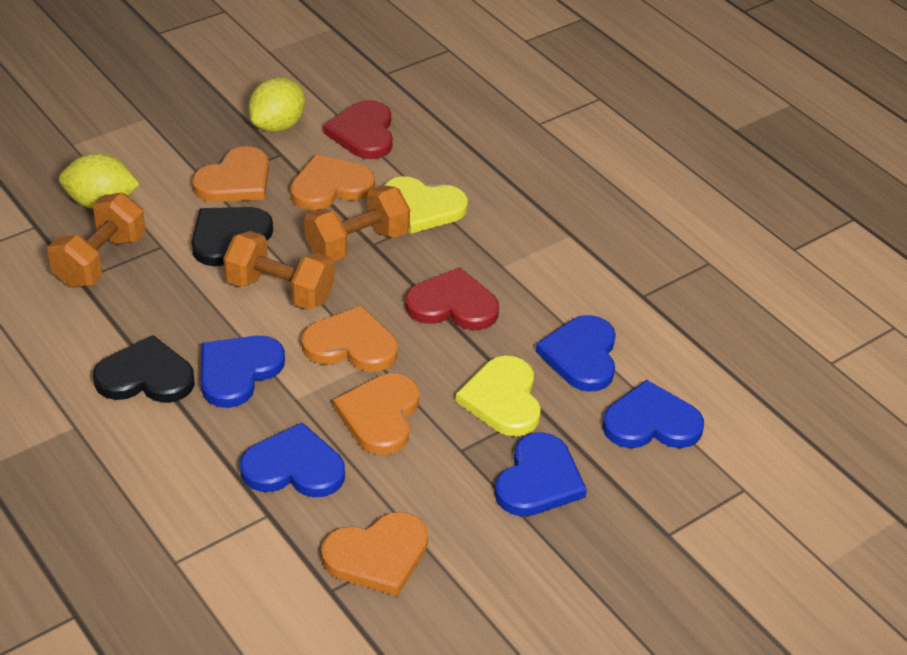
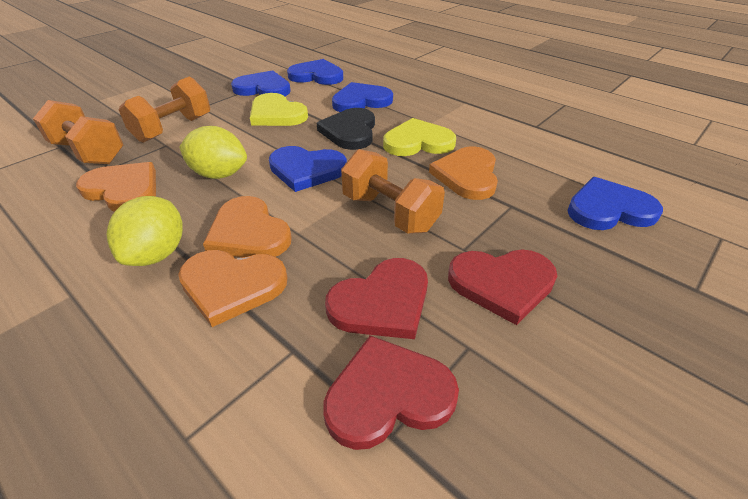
black heart: 2 -> 1
orange heart: 5 -> 4
red heart: 2 -> 3

